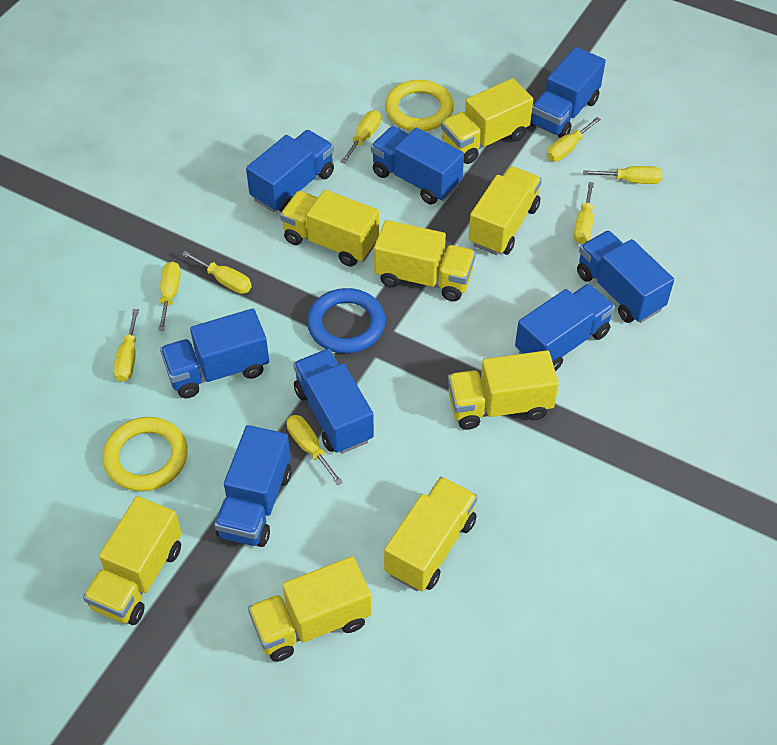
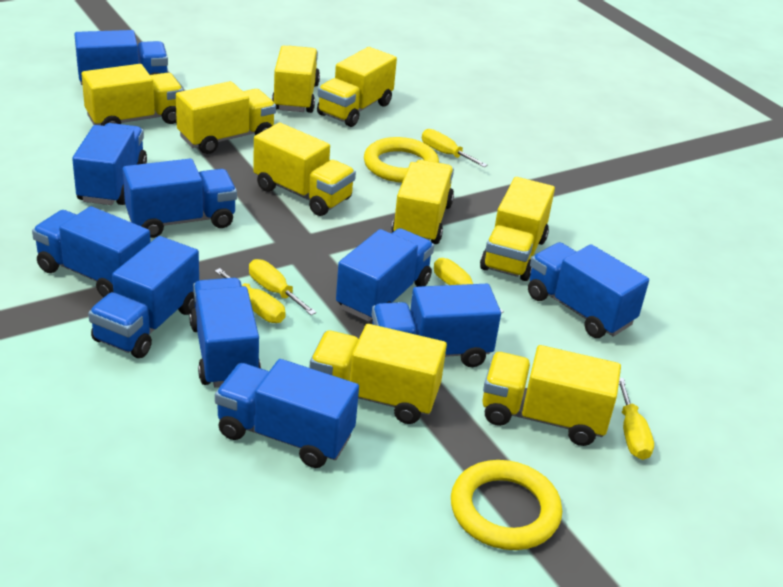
blue ring: 1 -> 0
blue truck: 8 -> 10
yellow screwdriver: 8 -> 5
yellow truck: 8 -> 9

